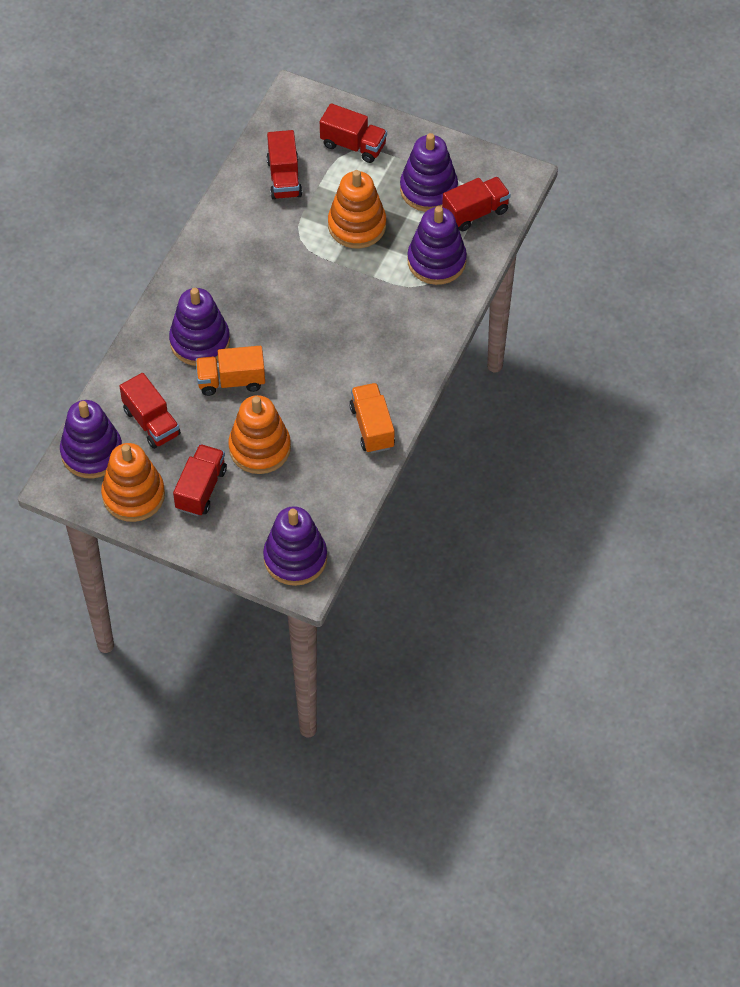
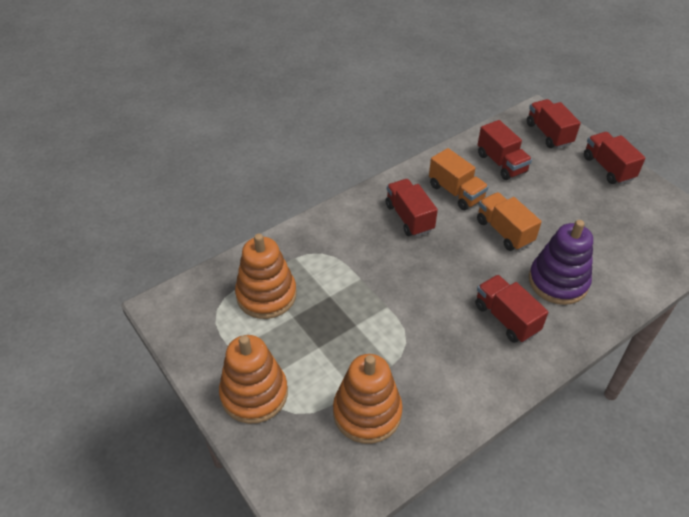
purple stacking toy: 5 -> 1

